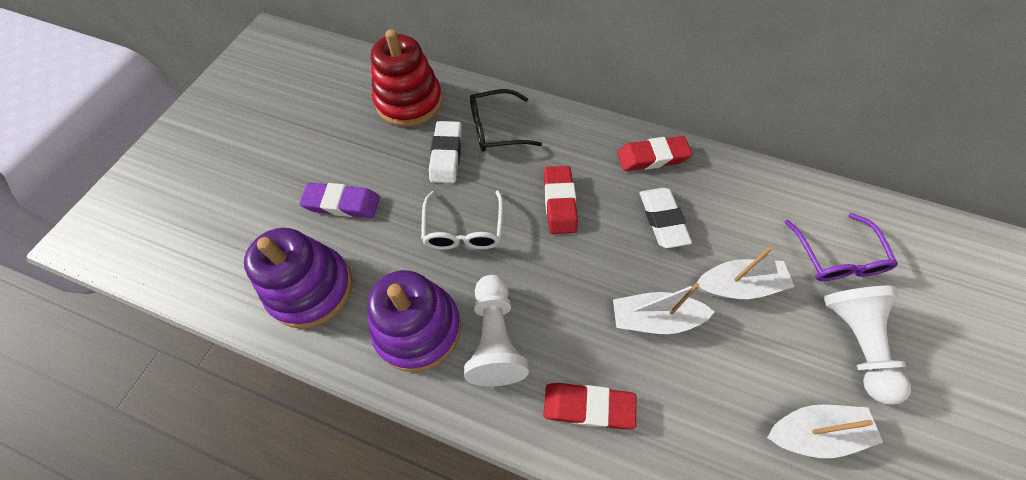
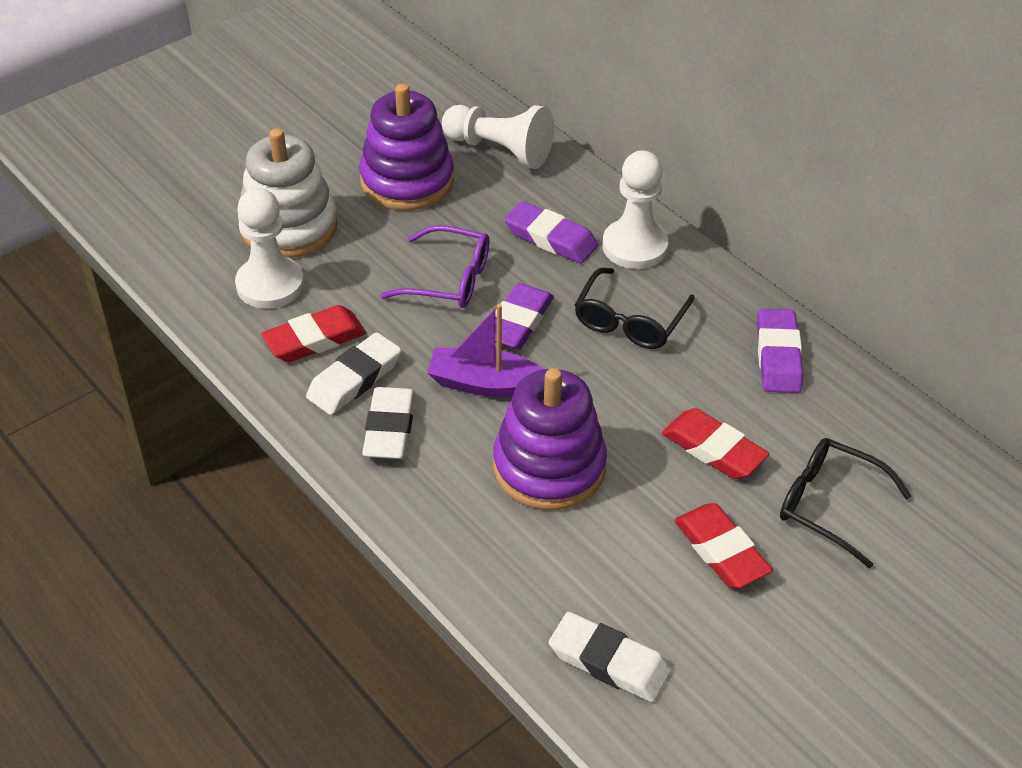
black glasses: 1 -> 2
purple boat: 0 -> 1
purple eraser: 1 -> 3
red stacking toy: 1 -> 0
white boat: 3 -> 0
white eraser: 2 -> 3
white glasses: 1 -> 0
white pawn: 2 -> 3
white stacking toy: 0 -> 1

